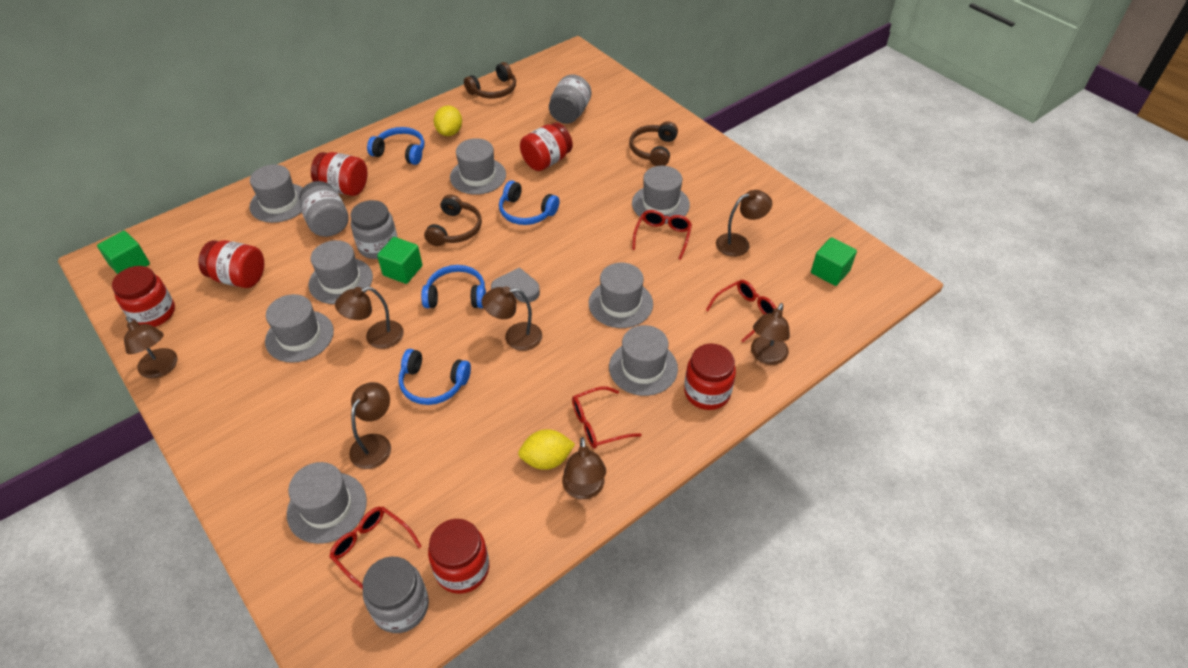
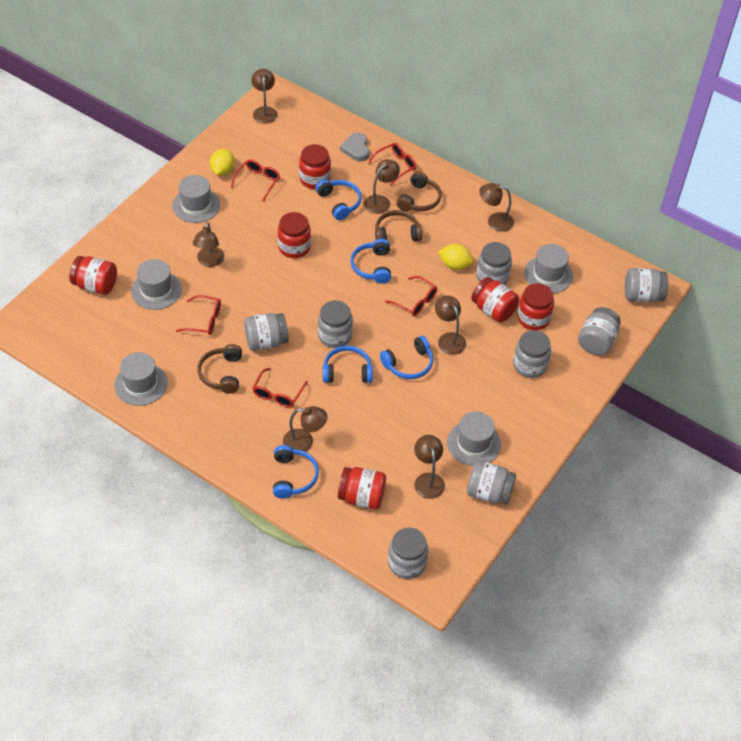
blue headphones: 4 -> 5
green cube: 3 -> 0
grey hat: 8 -> 5
grey jar: 4 -> 8
red glasses: 4 -> 5

